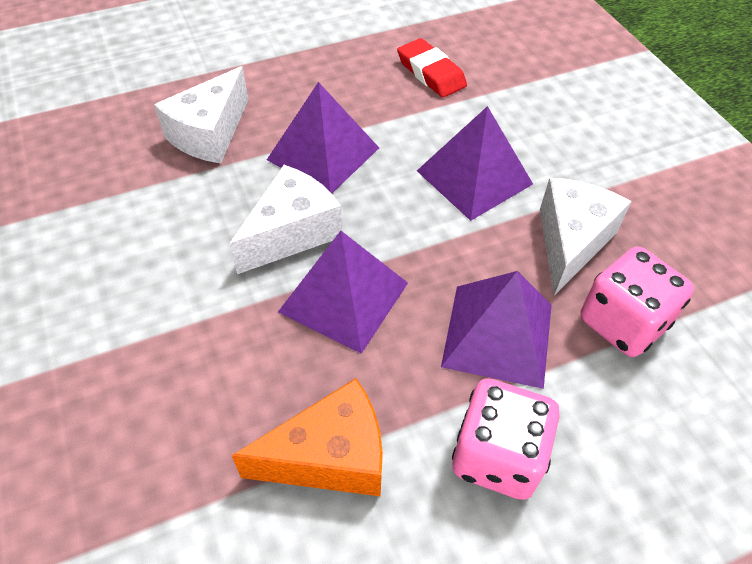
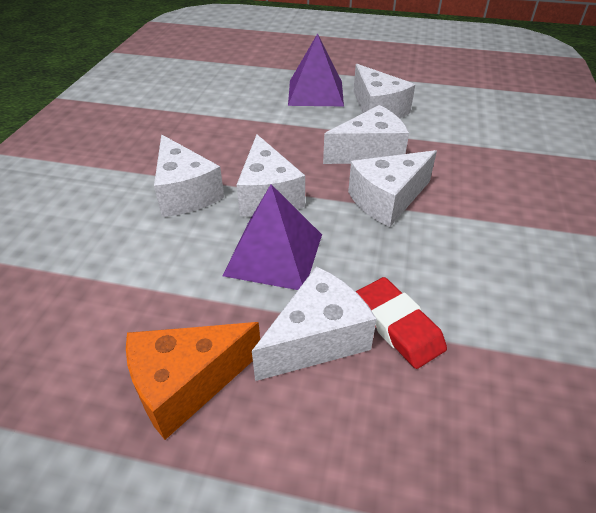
pink dice: 2 -> 0
purple pyramid: 4 -> 2
white cheese: 3 -> 6

